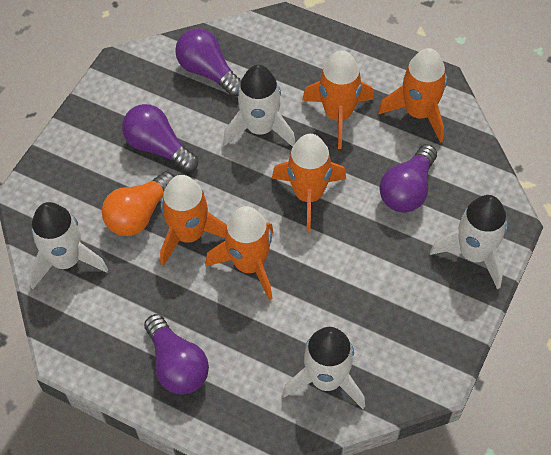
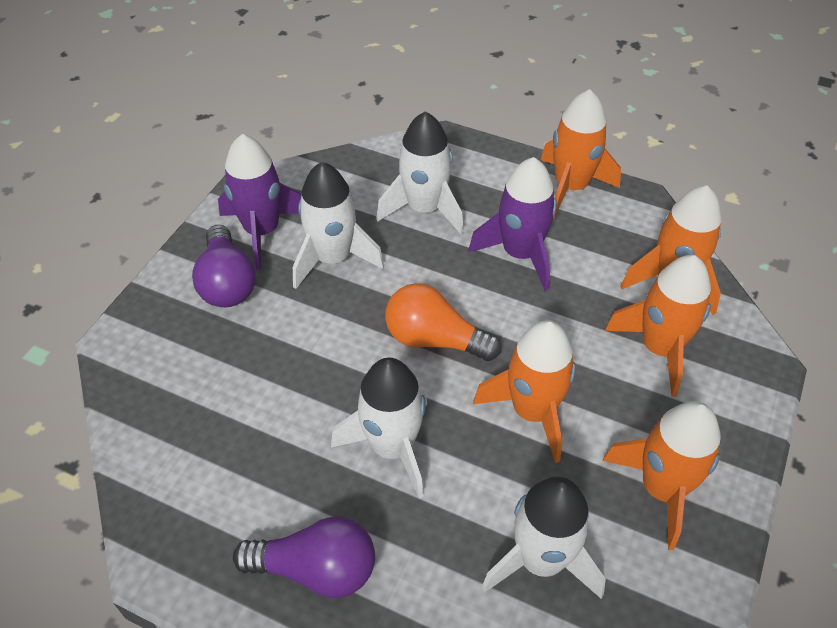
purple light bulb: 4 -> 2
purple rocket: 0 -> 2

